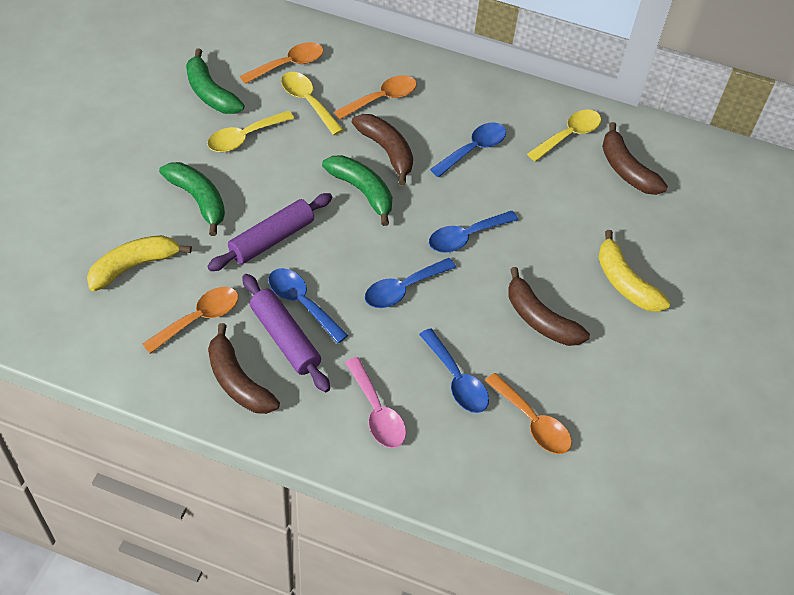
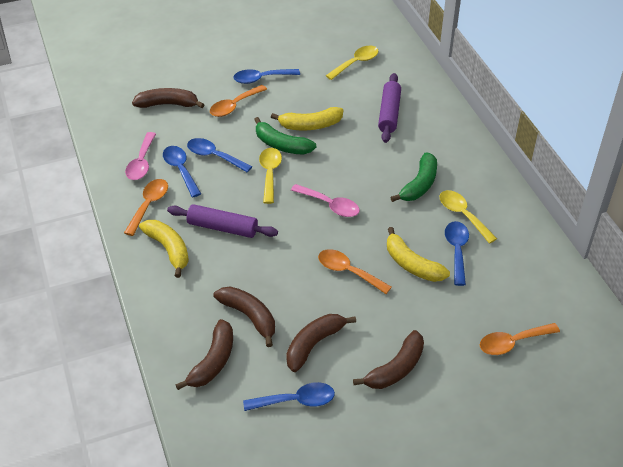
brown banana: 4 -> 5
green banana: 3 -> 2
pink spoon: 1 -> 2
yellow banana: 2 -> 3

